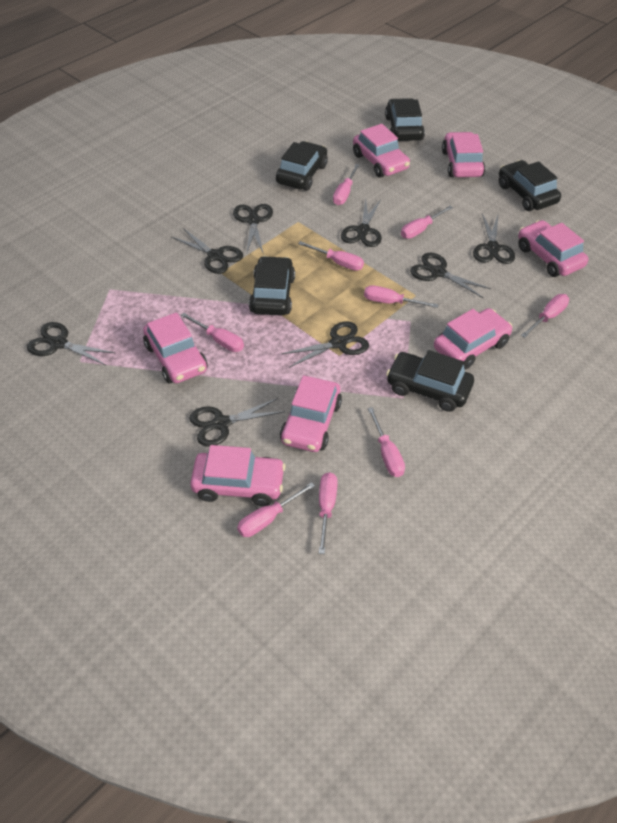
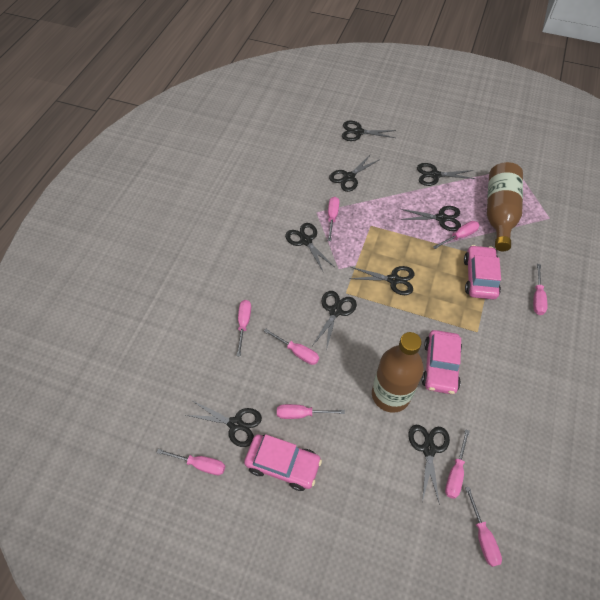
black car: 5 -> 0
black scissors: 8 -> 9
brown bottle: 0 -> 2
pink car: 7 -> 3

